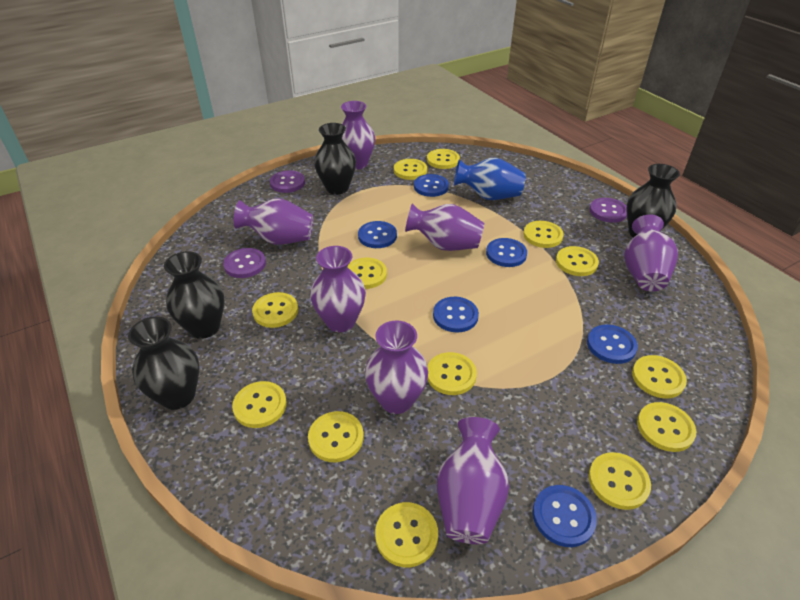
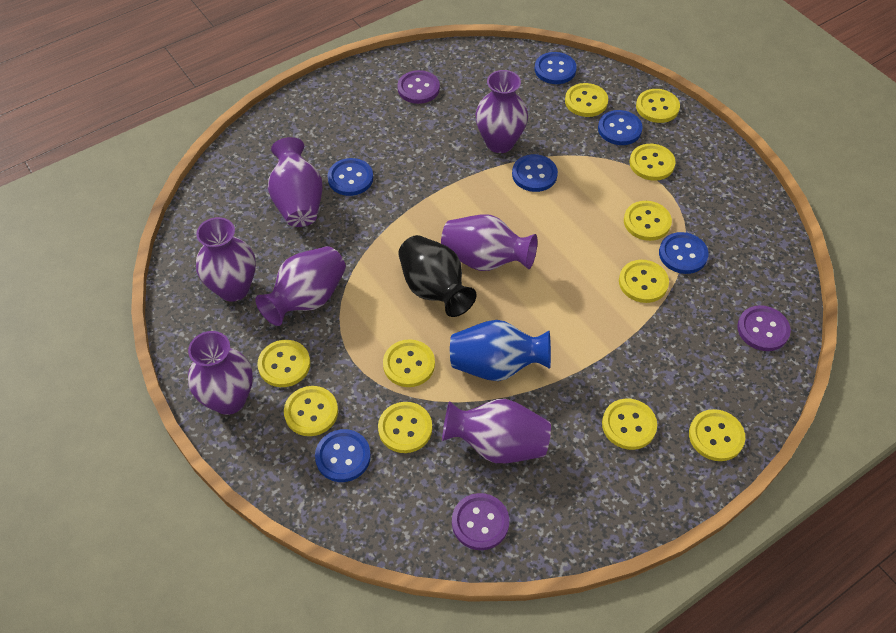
black vase: 4 -> 1
yellow button: 13 -> 11

